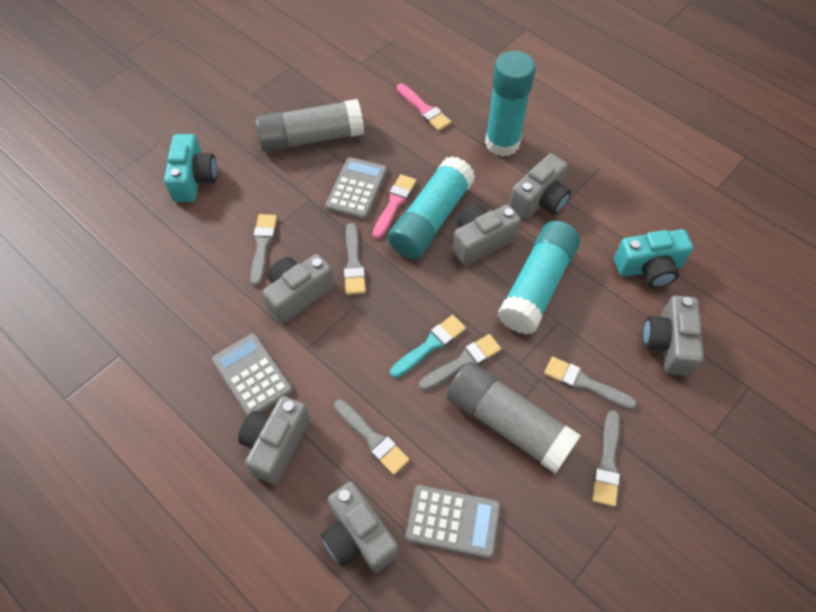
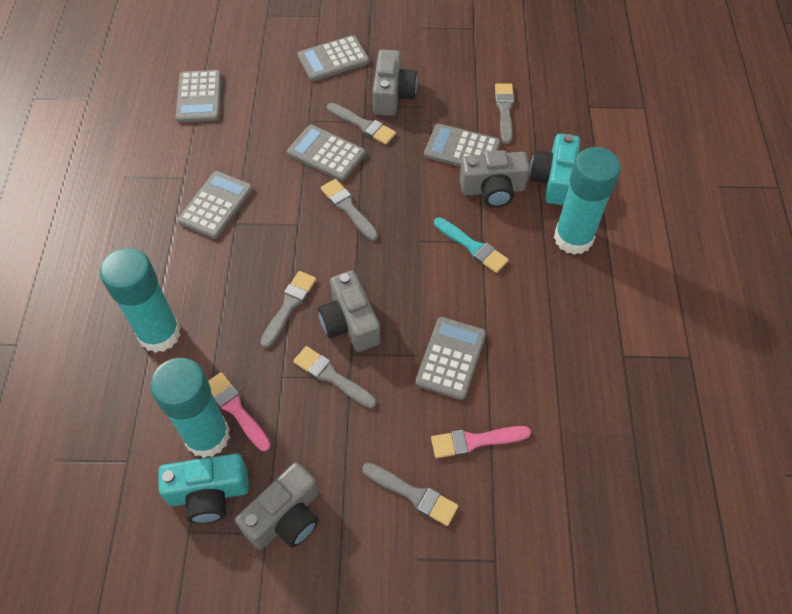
grey calculator: 3 -> 6
grey camera: 6 -> 4
grey glue stick: 2 -> 0

